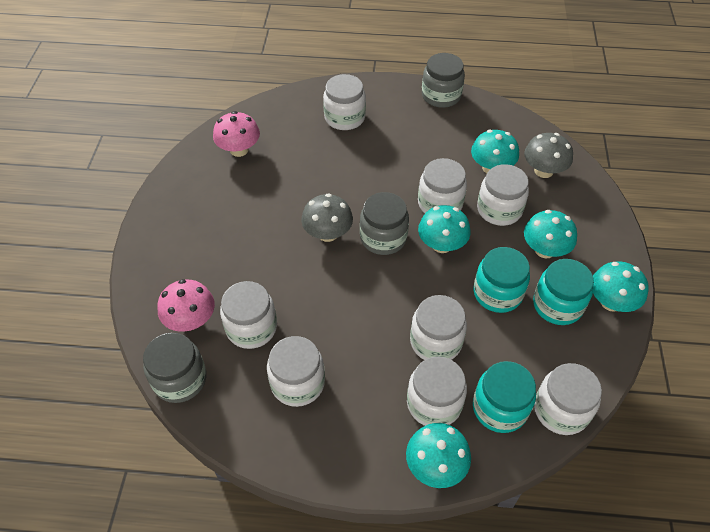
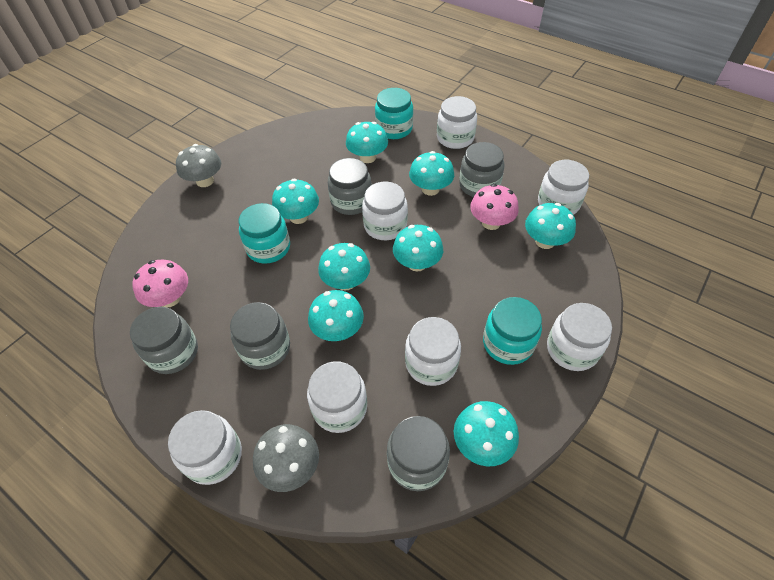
grey jar: 3 -> 5
turquoise mushroom: 5 -> 8
white jar: 8 -> 7

